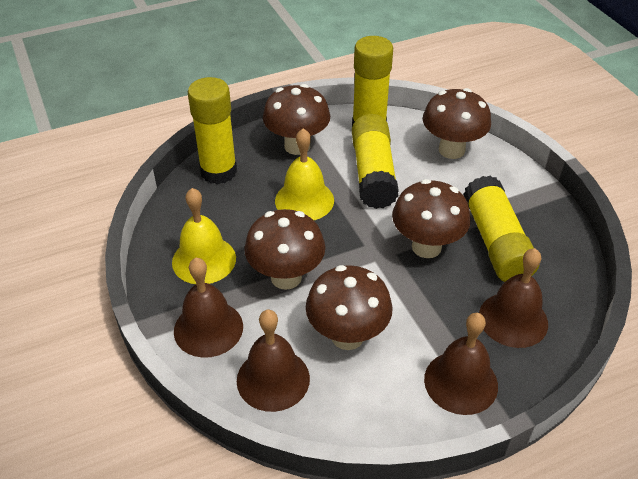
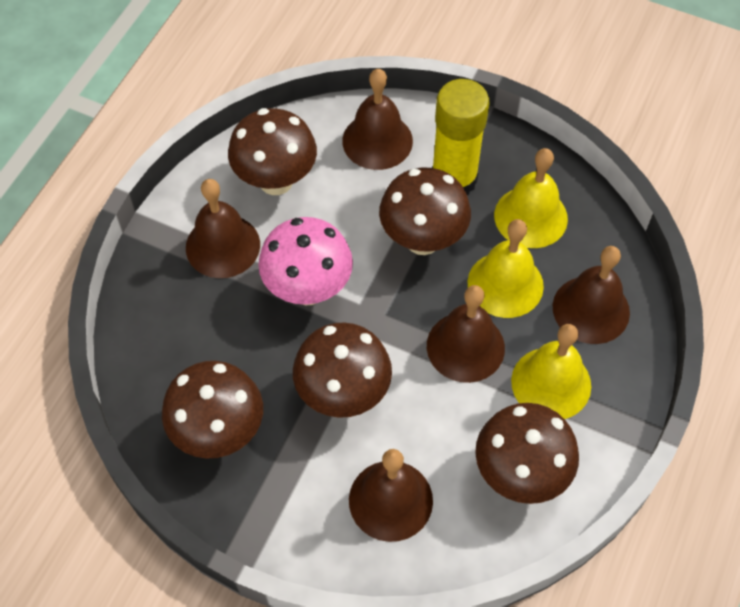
brown bell: 4 -> 5
pink mushroom: 0 -> 1
yellow bell: 2 -> 3
yellow glue stick: 4 -> 1

